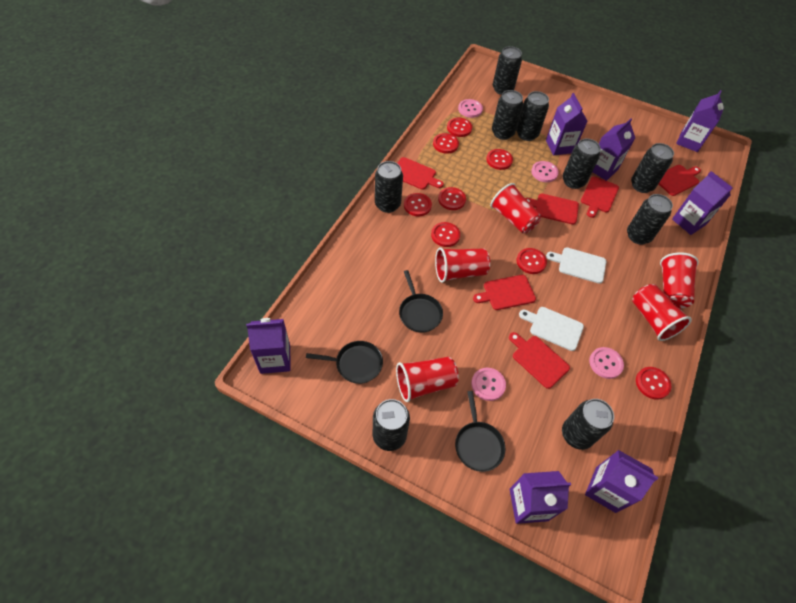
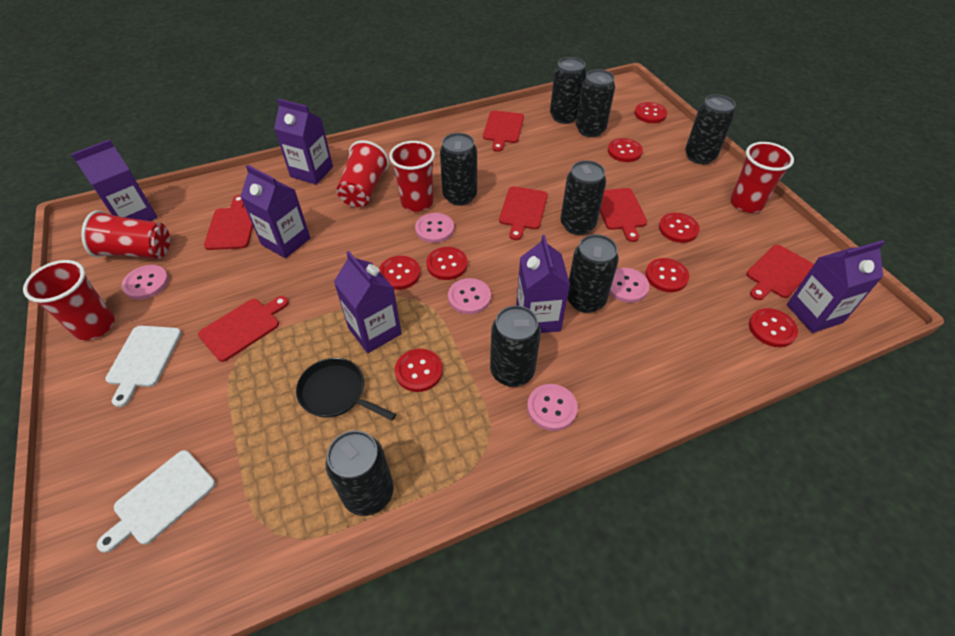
black can: 9 -> 8
black pan: 3 -> 1
pink button: 4 -> 5
purple carton: 7 -> 6

